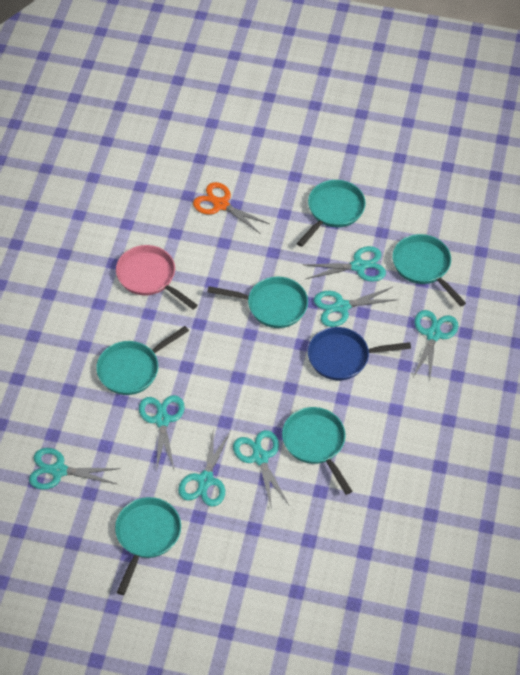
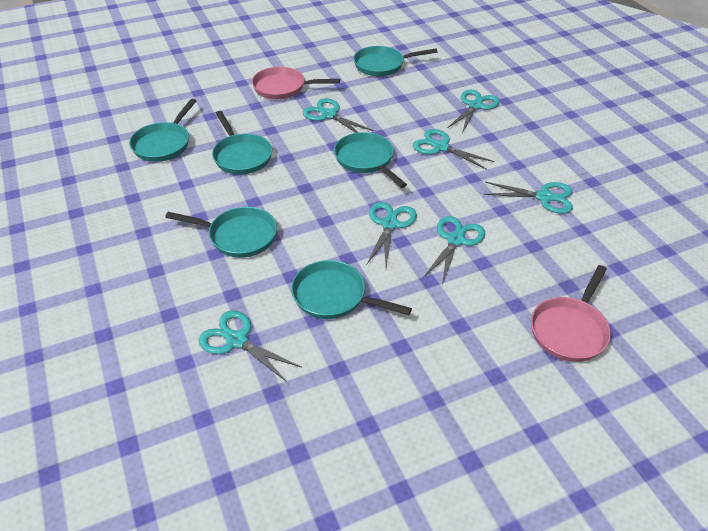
blue pan: 1 -> 0
orange scissors: 1 -> 0
pink pan: 1 -> 2

